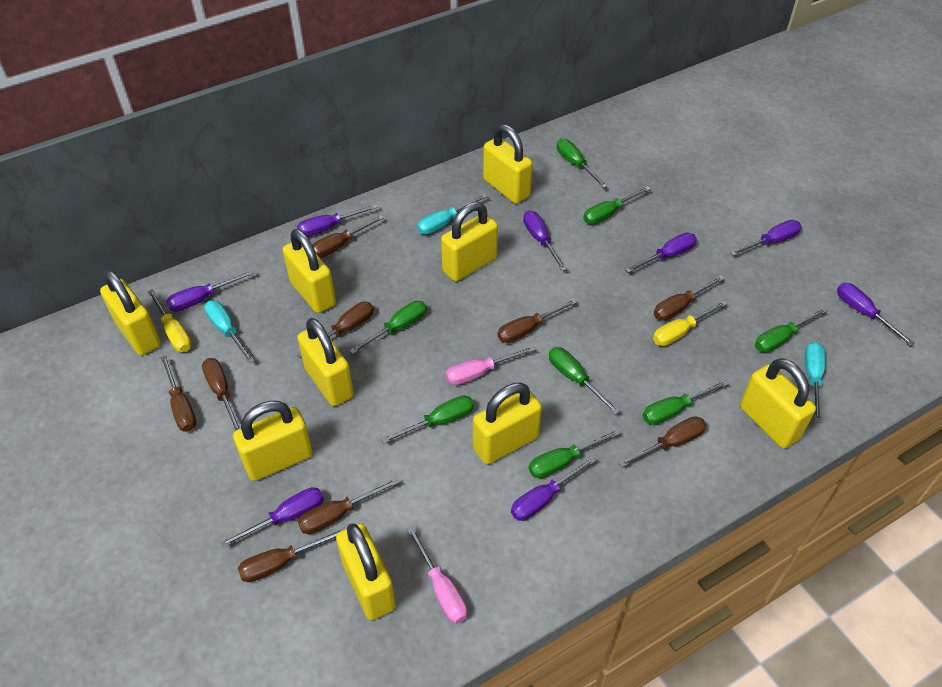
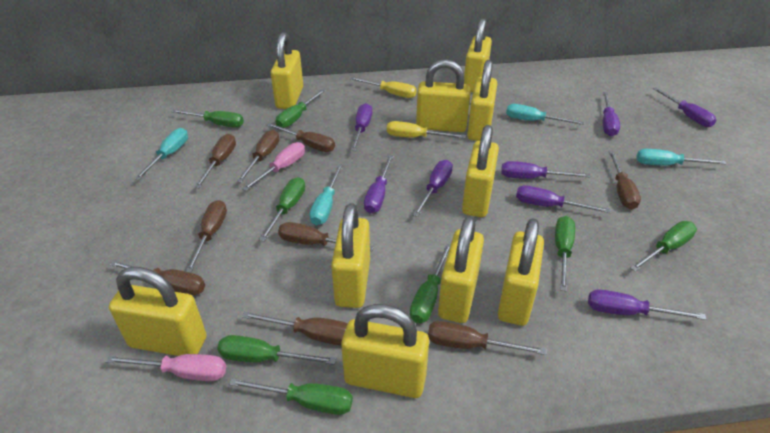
turquoise screwdriver: 3 -> 4
yellow padlock: 9 -> 10

